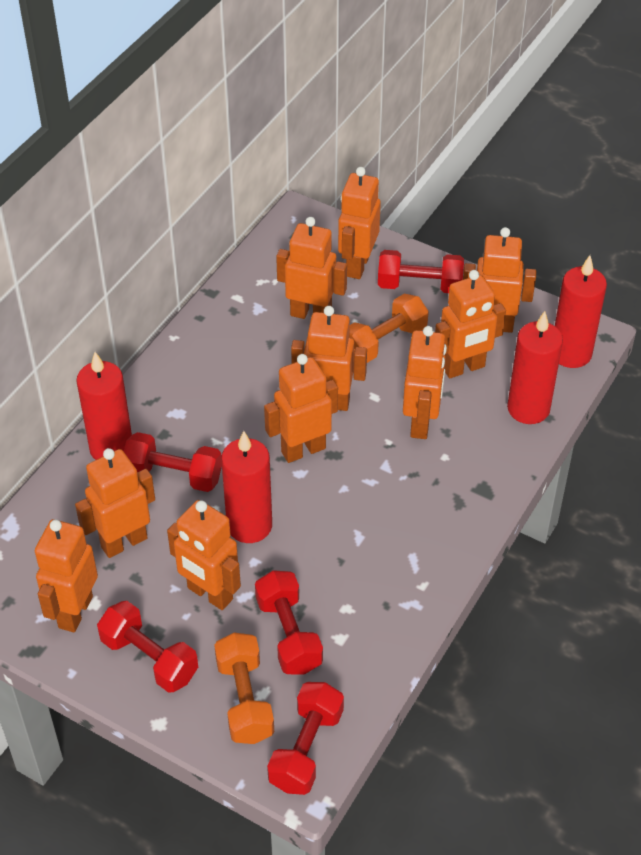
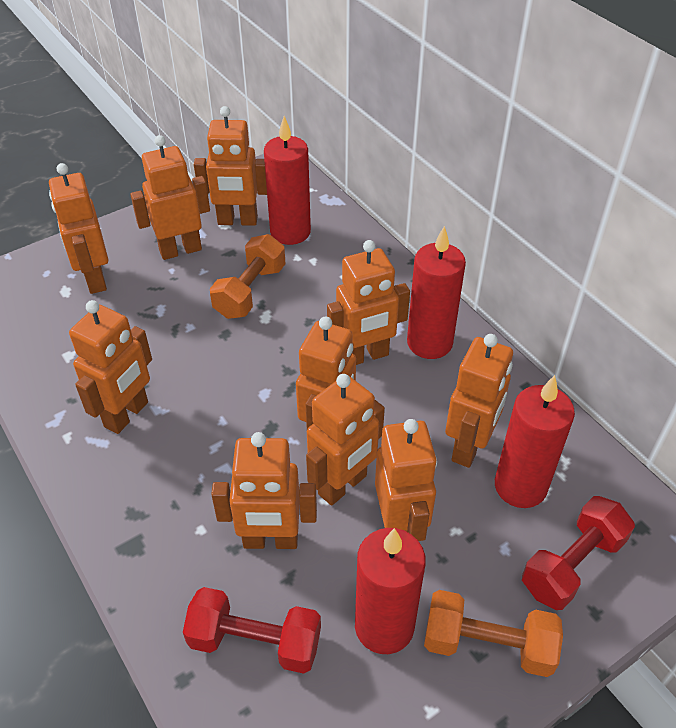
red dumbbell: 5 -> 2

